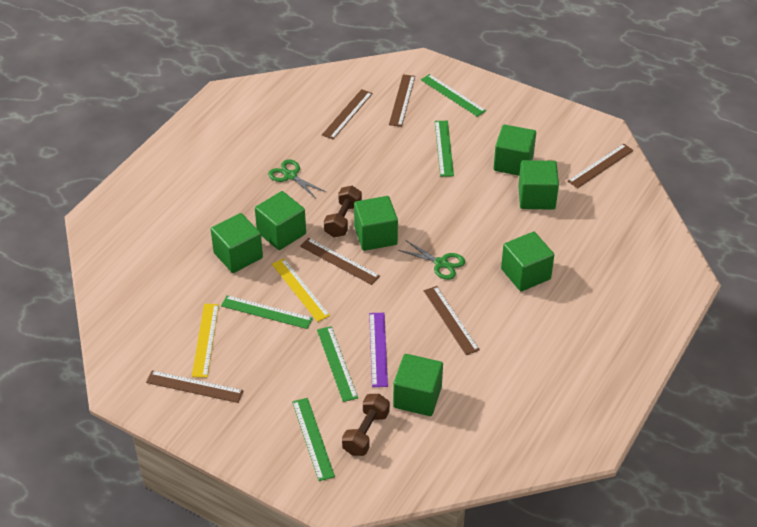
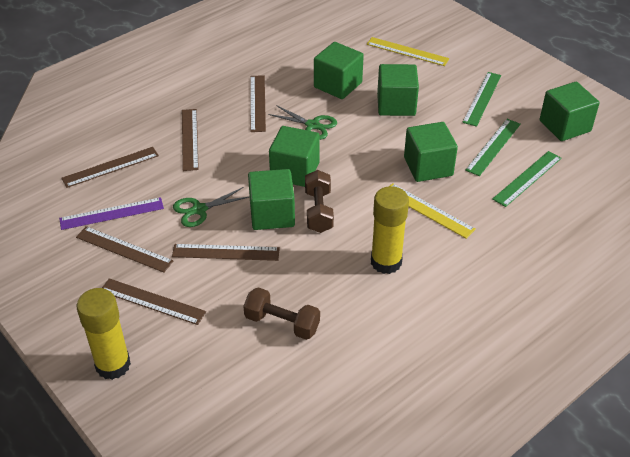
green cube: 7 -> 6
green ruler: 5 -> 3
yellow glue stick: 0 -> 2

